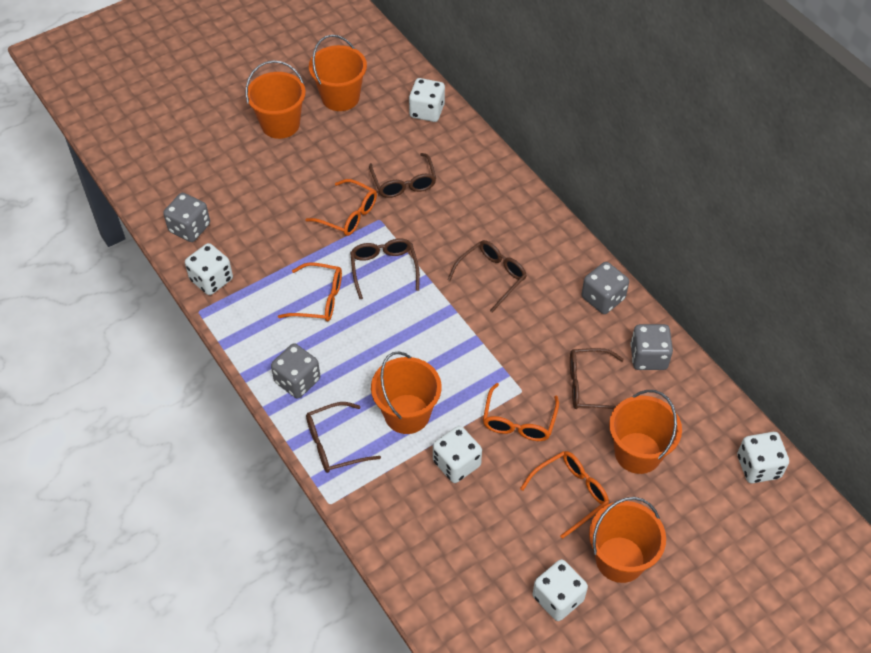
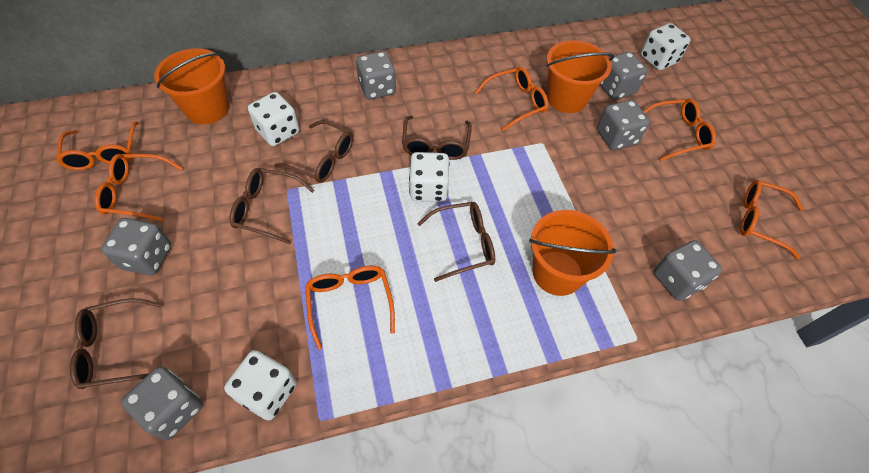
grey dice: 4 -> 6
orange bucket: 5 -> 3
orange glasses: 4 -> 6
white dice: 5 -> 4

